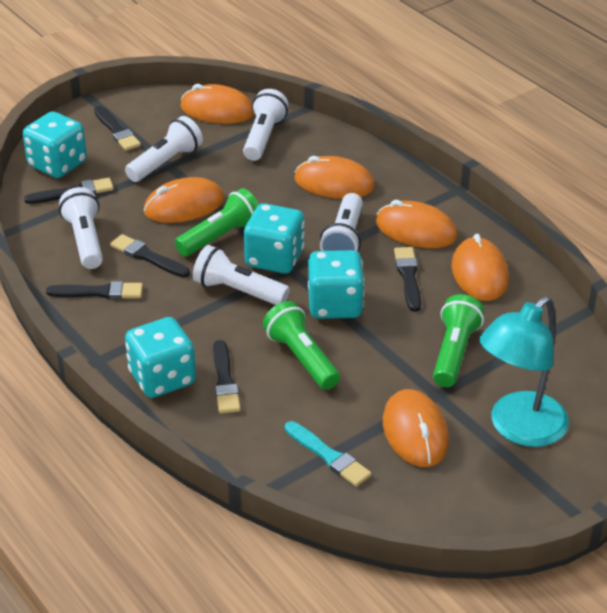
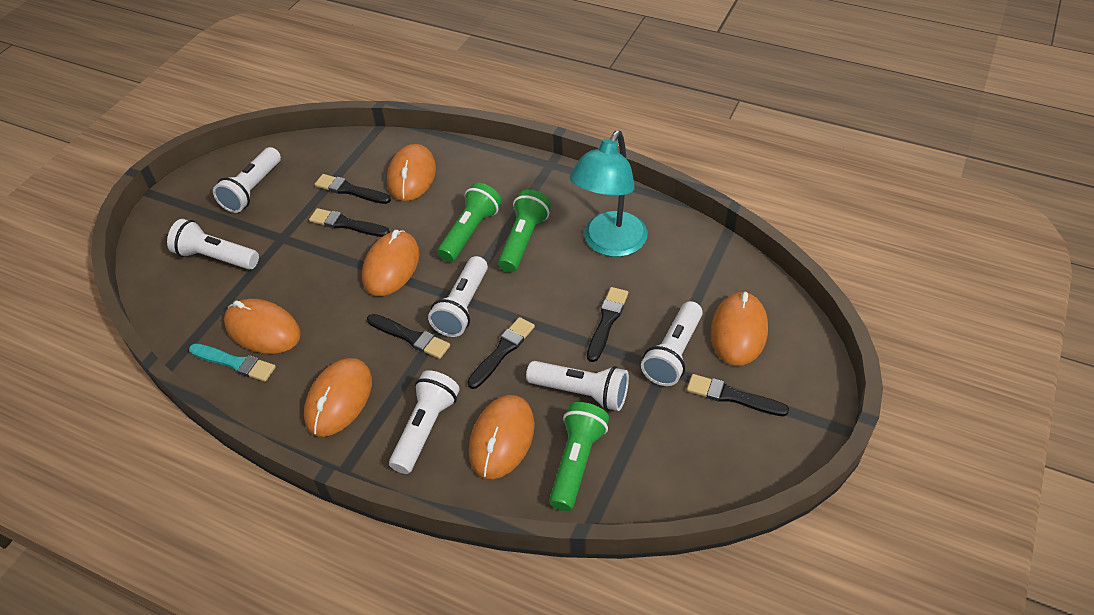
turquoise dice: 4 -> 0
white flashlight: 5 -> 6

